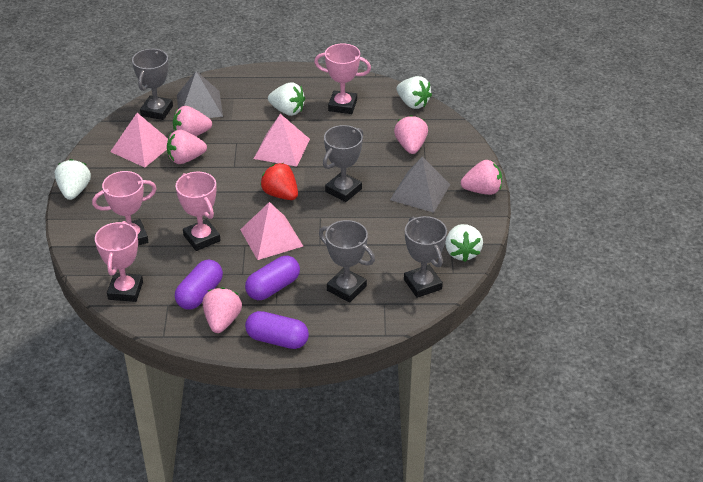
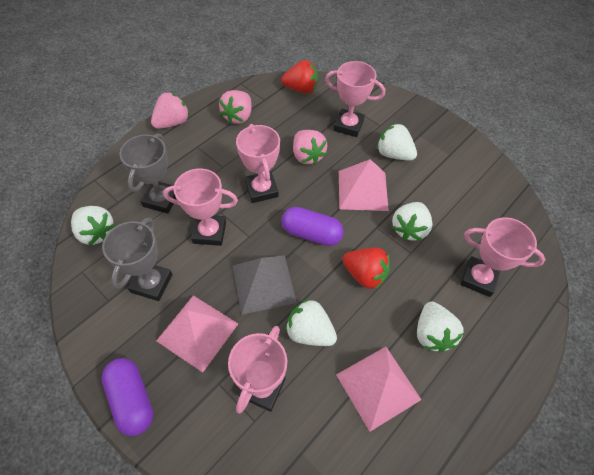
grey pyramid: 2 -> 1
grey trophy: 4 -> 2
pink strawberry: 5 -> 3
pink trophy: 4 -> 5
purple capsule: 3 -> 2
red strawberry: 1 -> 2
white strawberry: 4 -> 5

